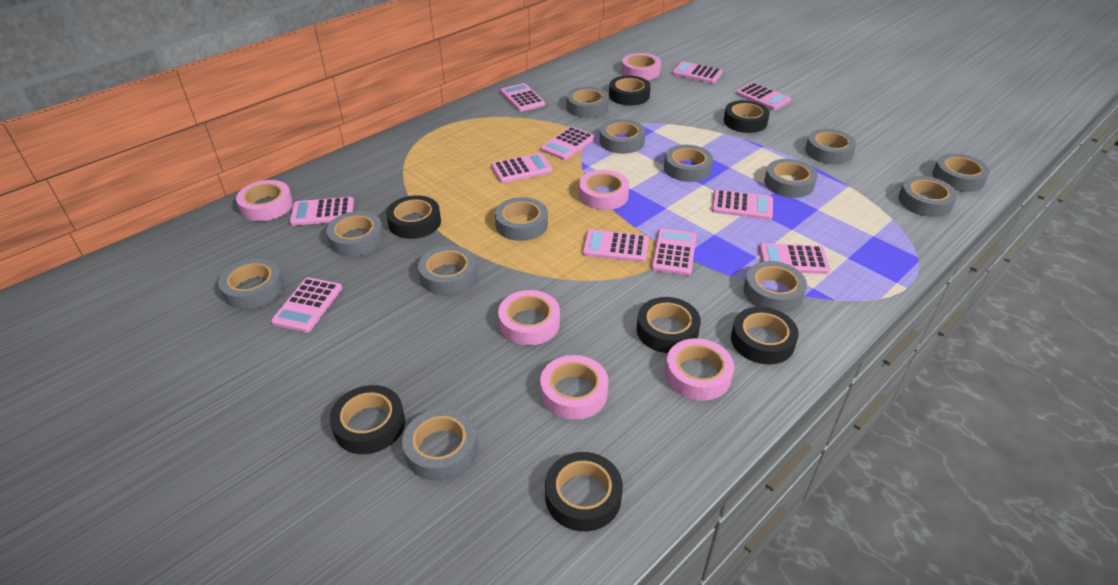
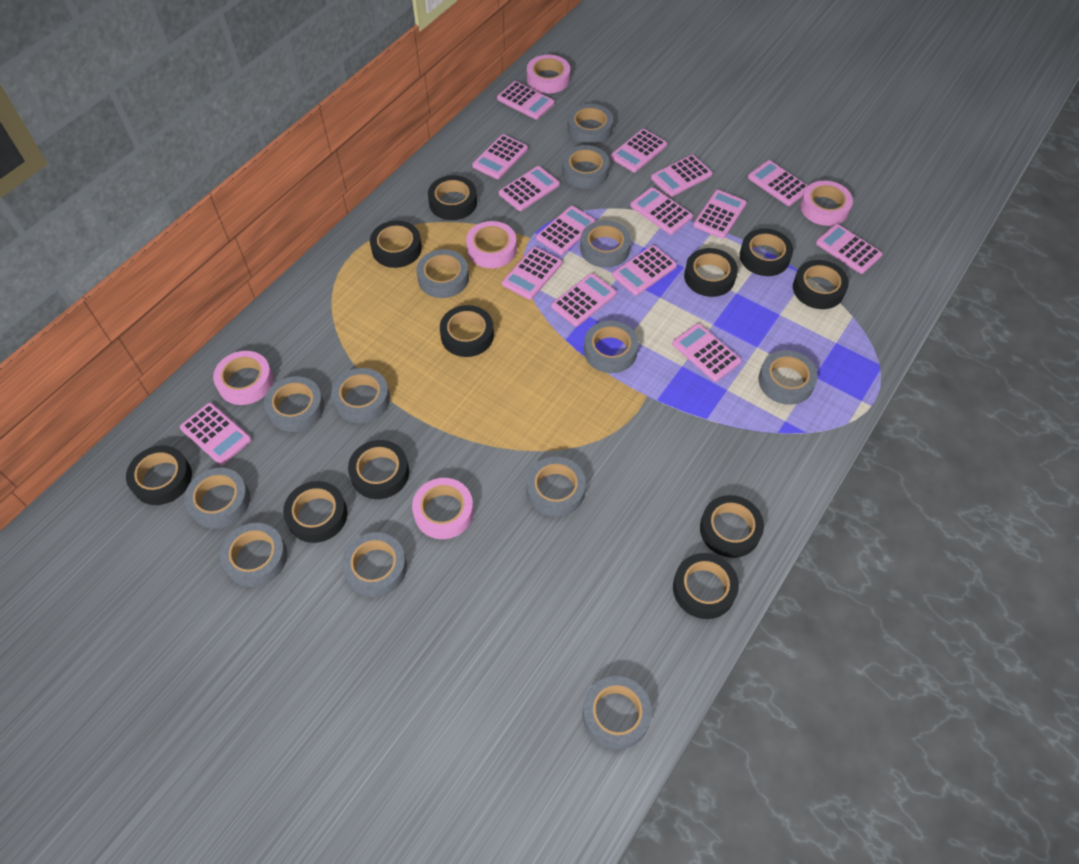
black tape: 7 -> 11
pink calculator: 11 -> 15
pink tape: 6 -> 5

